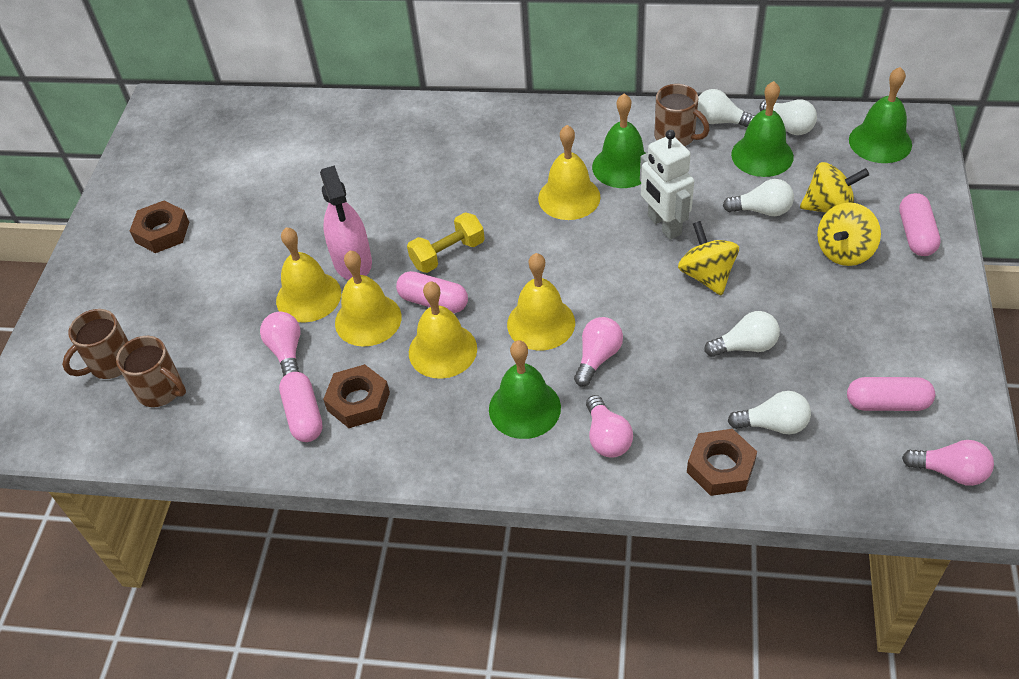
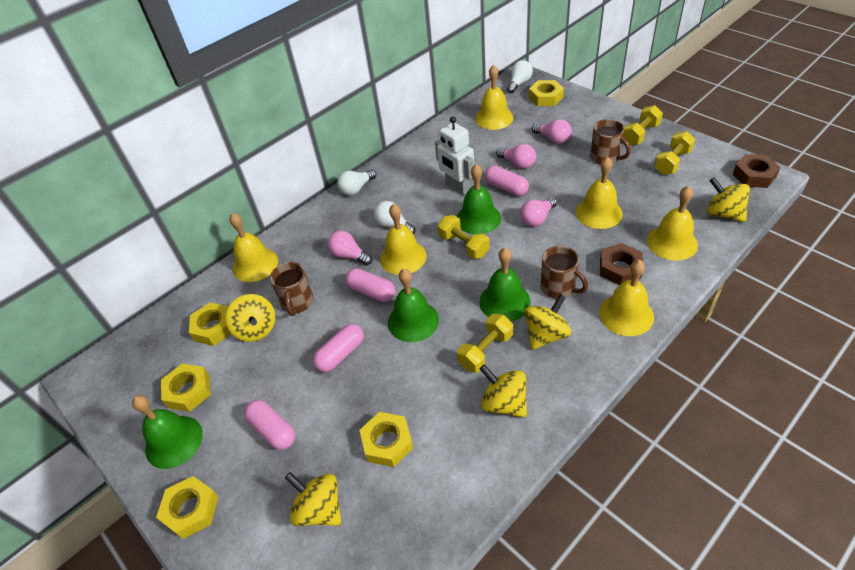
brown nut: 3 -> 2
pink spray bottle: 1 -> 0
white light bulb: 5 -> 3
yellow bell: 5 -> 6
yellow dumbbell: 1 -> 4
yellow nut: 0 -> 5
yellow spinning top: 3 -> 5

